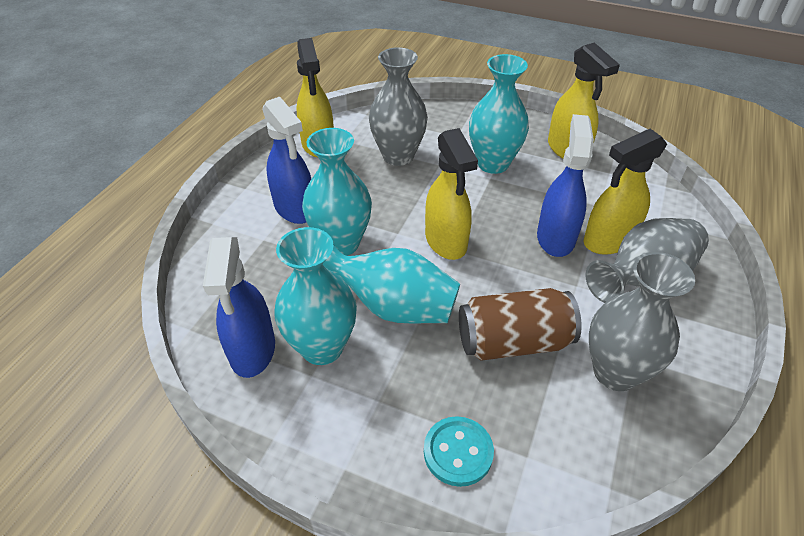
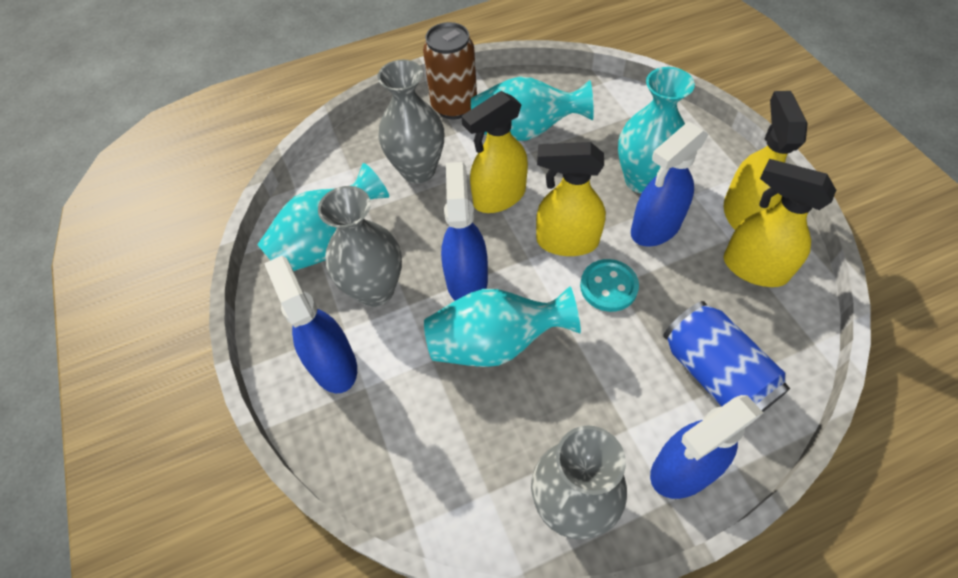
blue can: 0 -> 1
blue spray bottle: 3 -> 4

